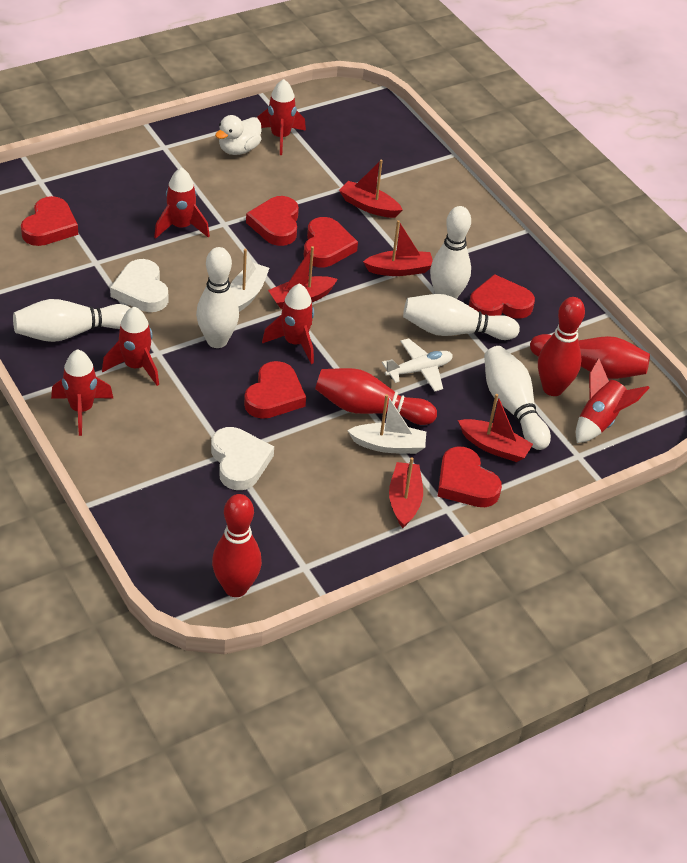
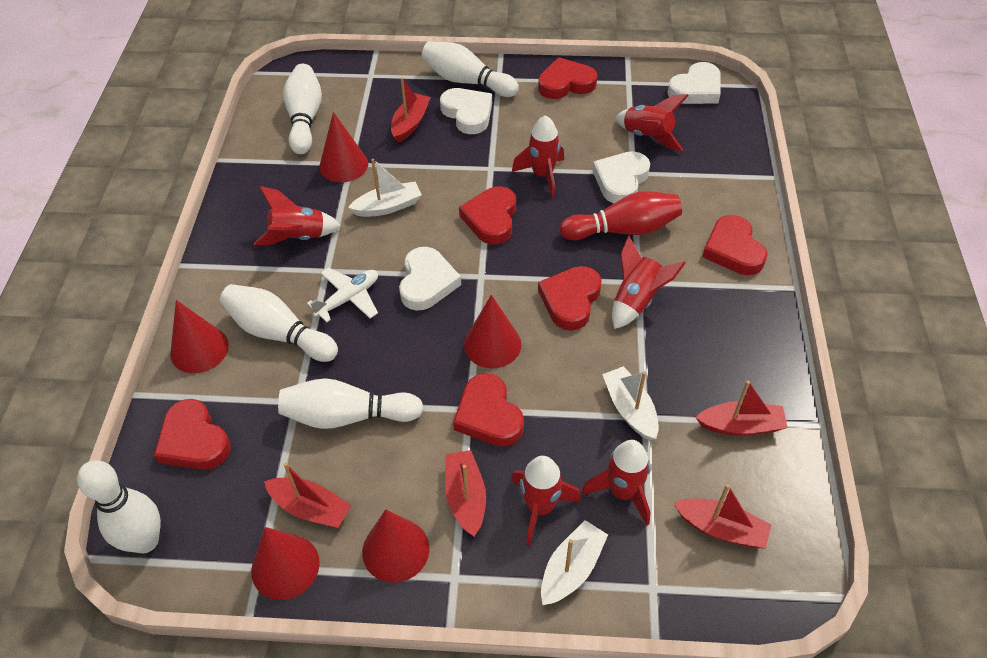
red bowling pin: 4 -> 1
red cone: 0 -> 5
white boat: 2 -> 3
white duck: 1 -> 0
white heart: 2 -> 4

